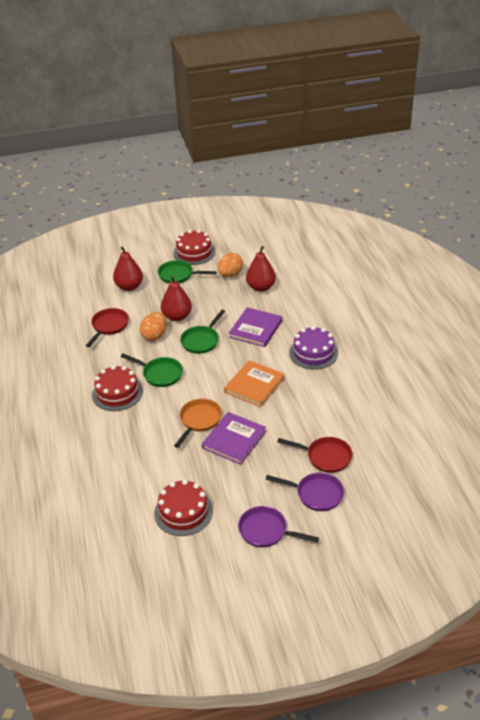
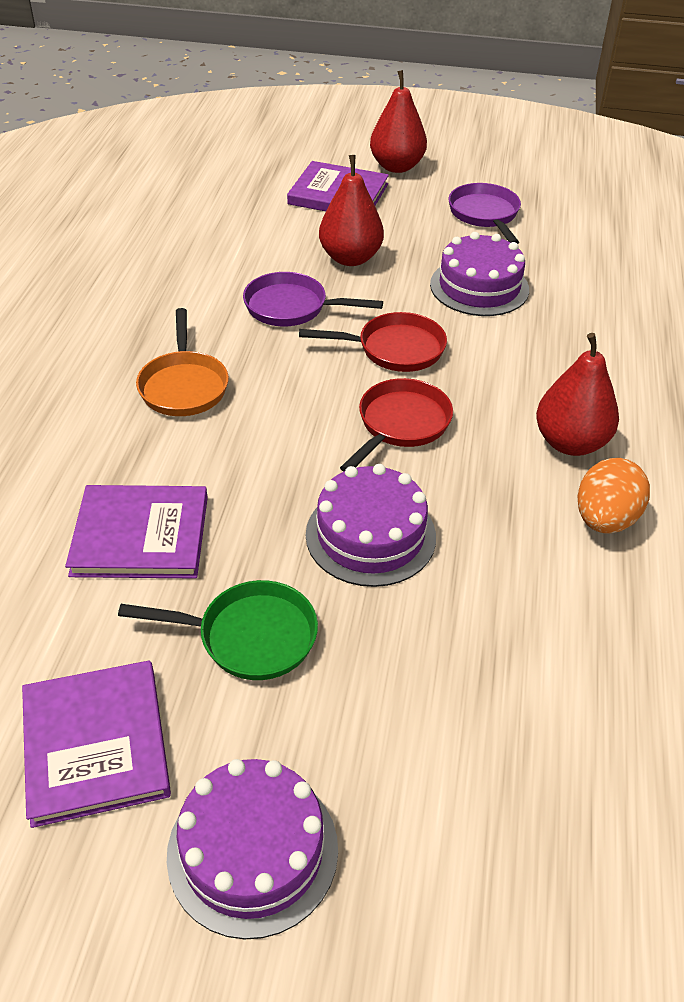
green pan: 3 -> 1
orange book: 1 -> 0
orange egg: 2 -> 1
purple book: 2 -> 3
purple cake: 1 -> 3
red cake: 3 -> 0

